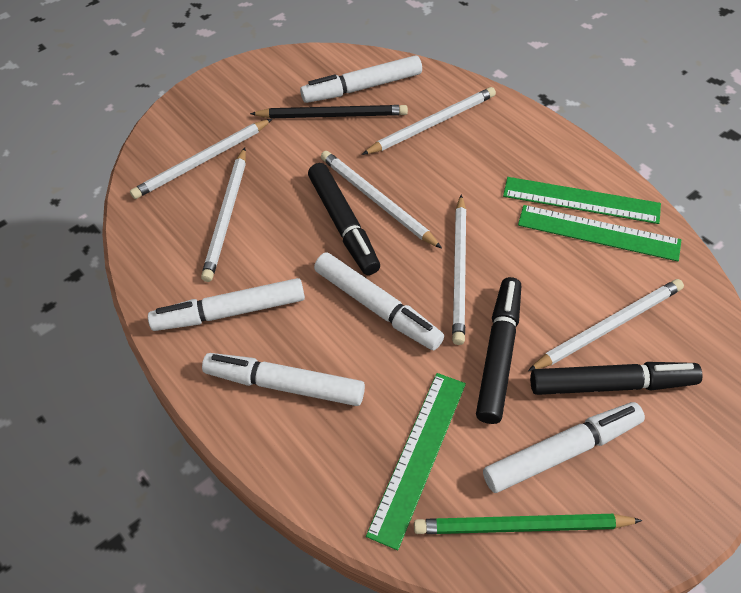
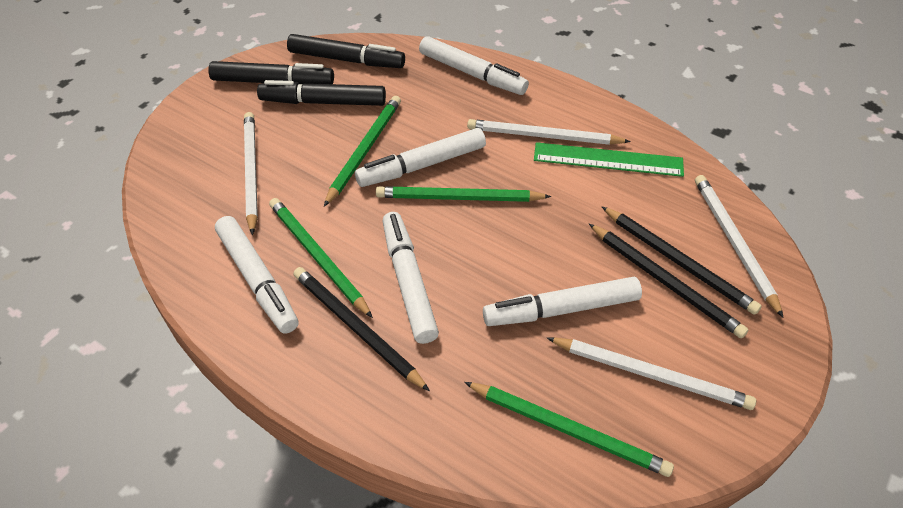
black pencil: 1 -> 3
green pencil: 1 -> 4
green ruler: 3 -> 1
white pencil: 6 -> 4

